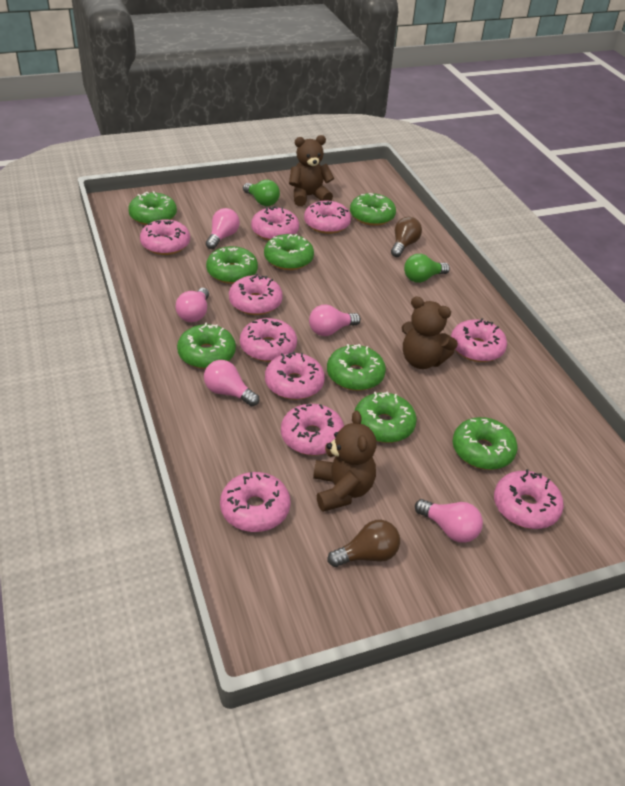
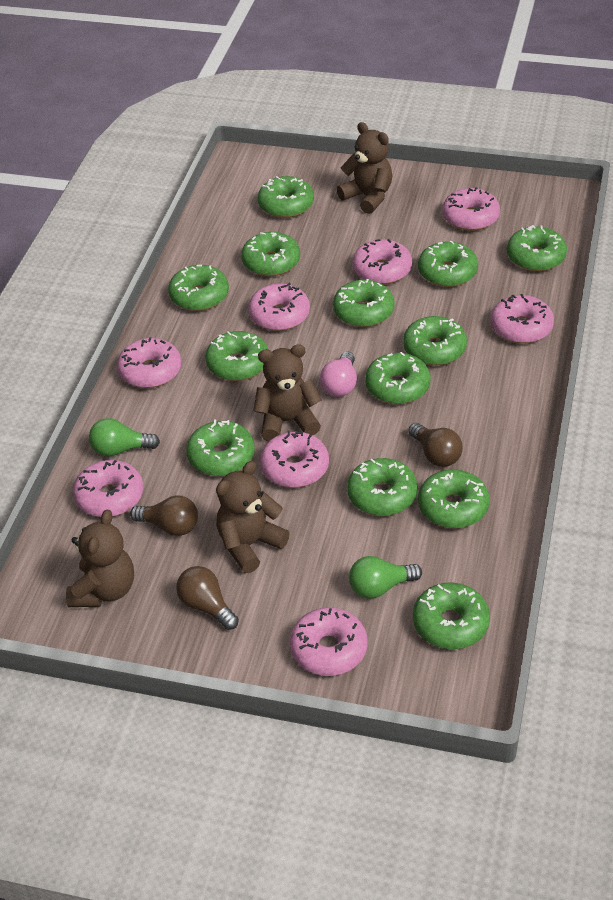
brown light bulb: 2 -> 3
brown teddy bear: 3 -> 4
green donut: 8 -> 13
pink donut: 10 -> 8
pink light bulb: 5 -> 1

